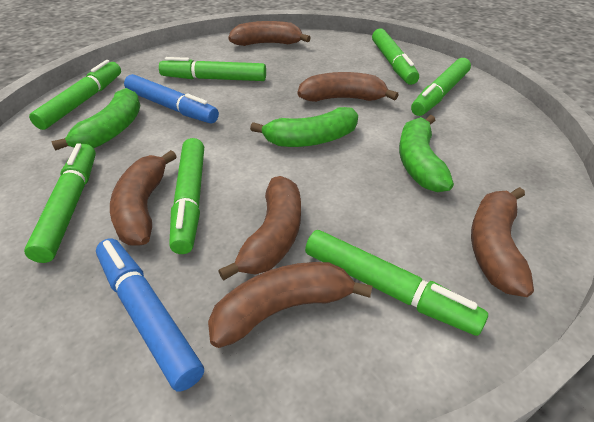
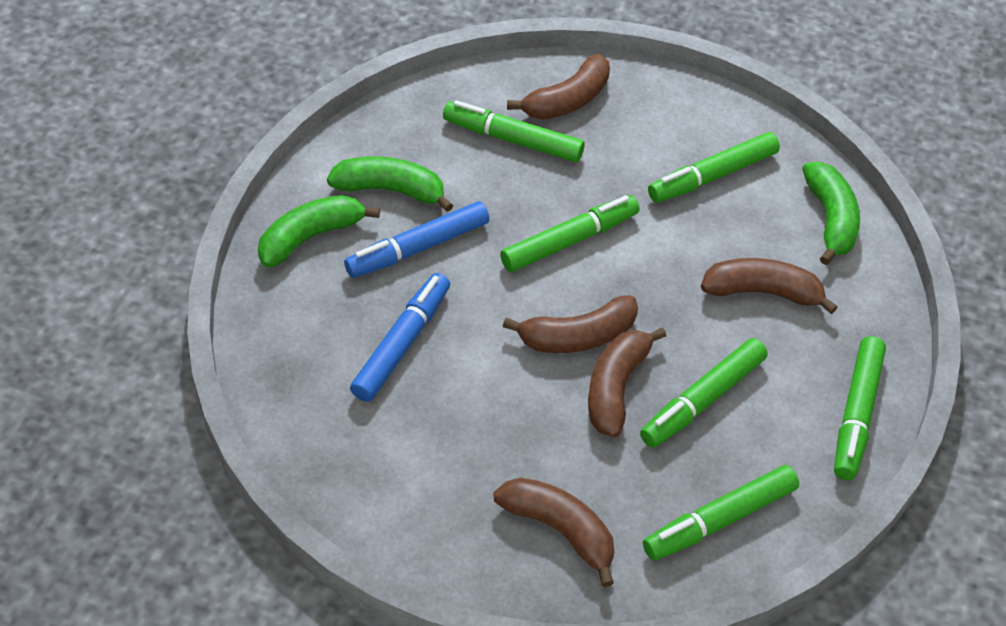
brown banana: 6 -> 5
green marker: 7 -> 6

